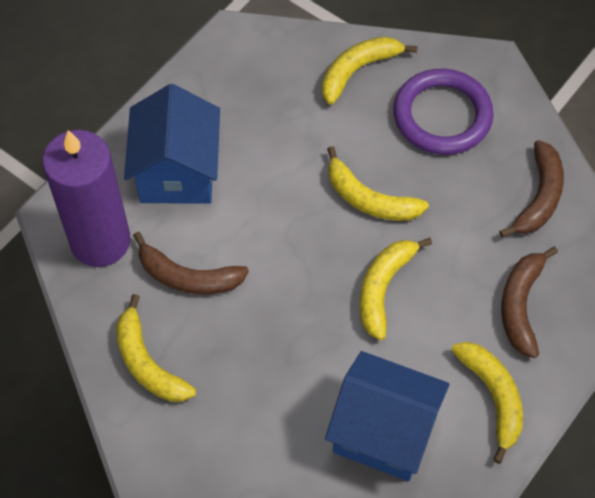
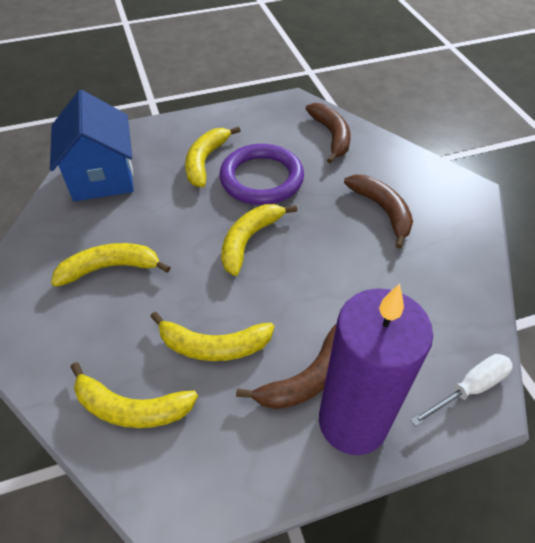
blue house: 2 -> 1
white screwdriver: 0 -> 1

